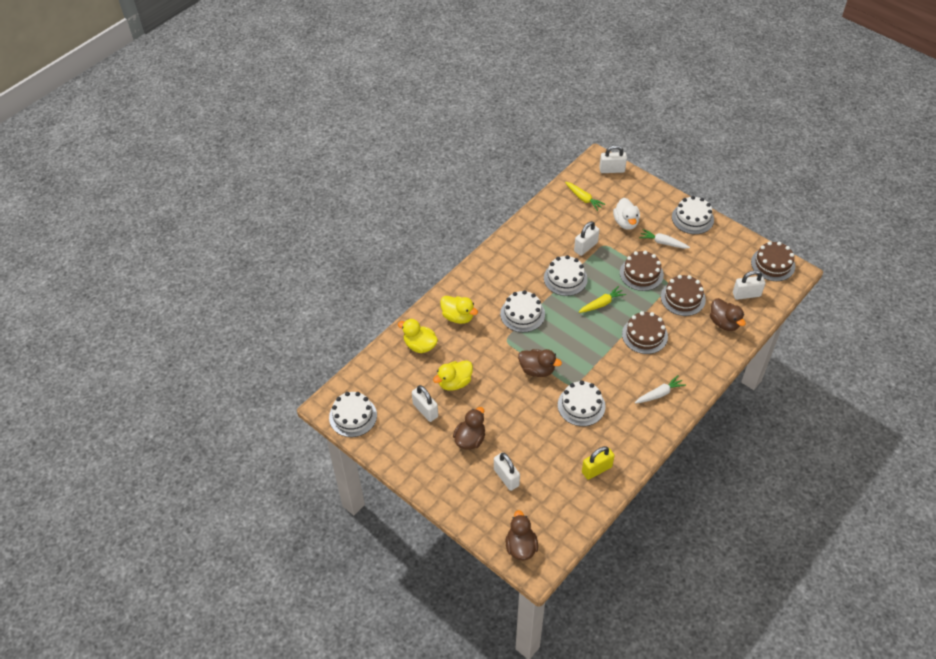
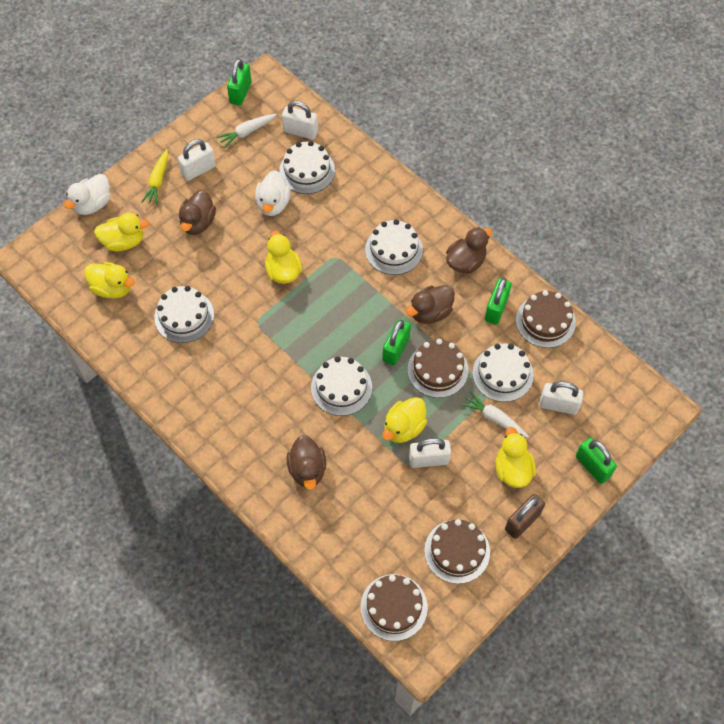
brown padlock: 0 -> 1
green padlock: 0 -> 4
white duck: 1 -> 2
white padlock: 5 -> 4
yellow carrot: 2 -> 1
yellow duck: 3 -> 5
yellow padlock: 1 -> 0

